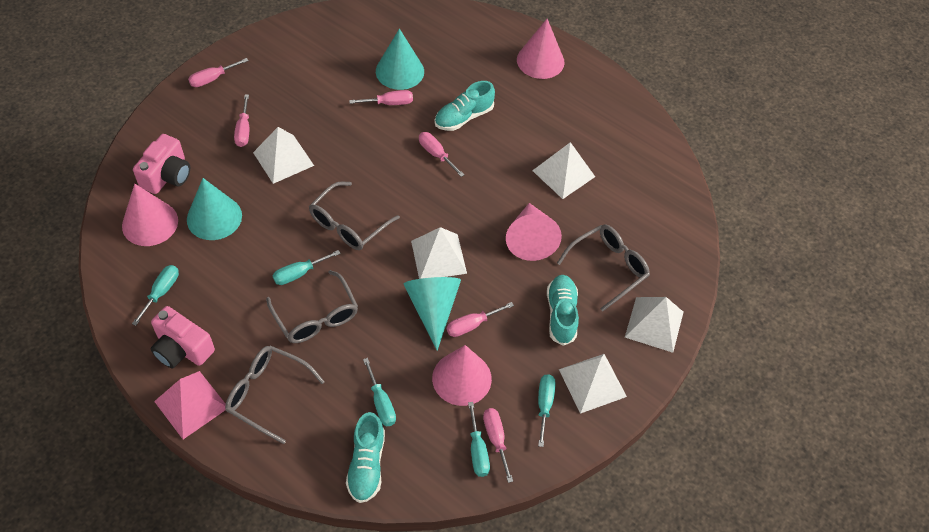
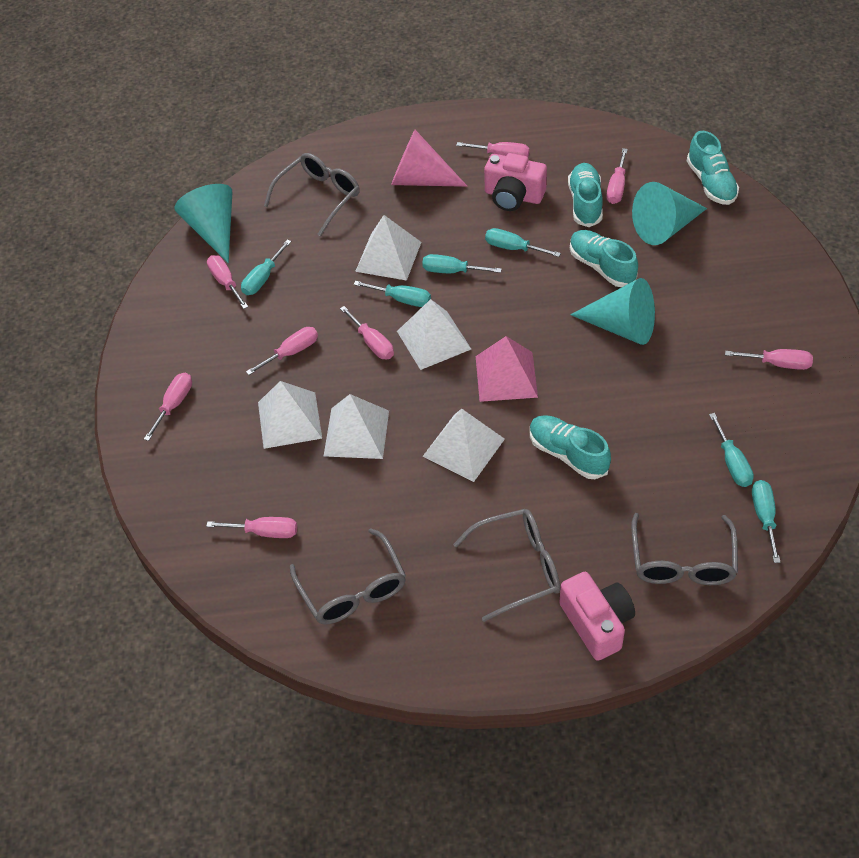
pink cone: 4 -> 1
pink screwdriver: 6 -> 8
turquoise screwdriver: 5 -> 6
turquoise shoe: 3 -> 4

